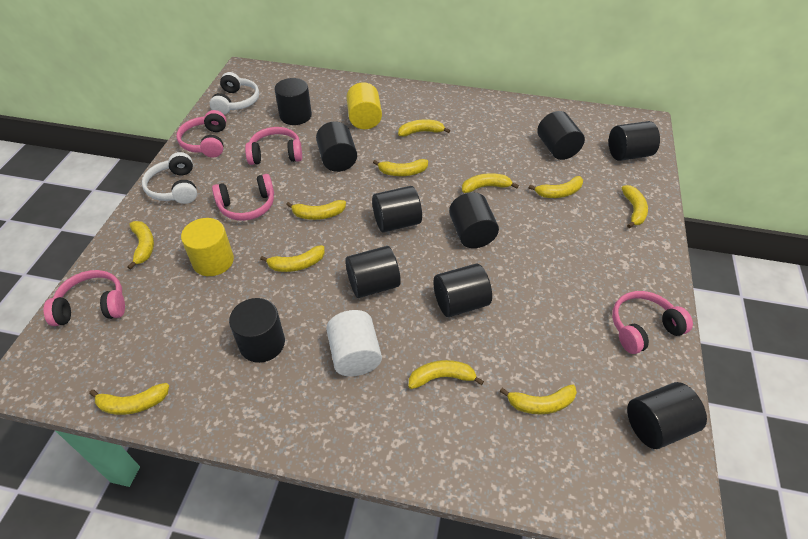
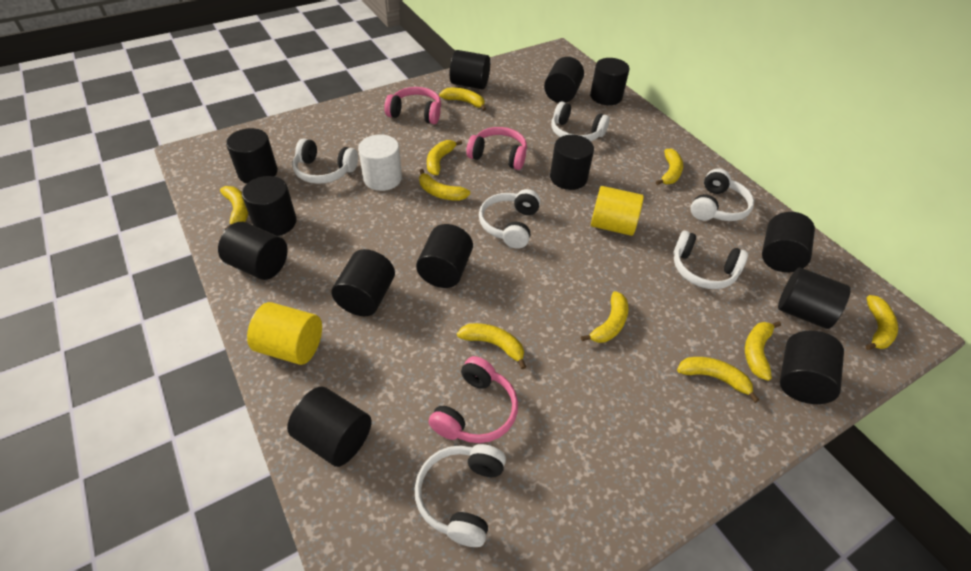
black cylinder: 10 -> 13
pink headphones: 5 -> 3
white headphones: 2 -> 6
yellow banana: 11 -> 10

